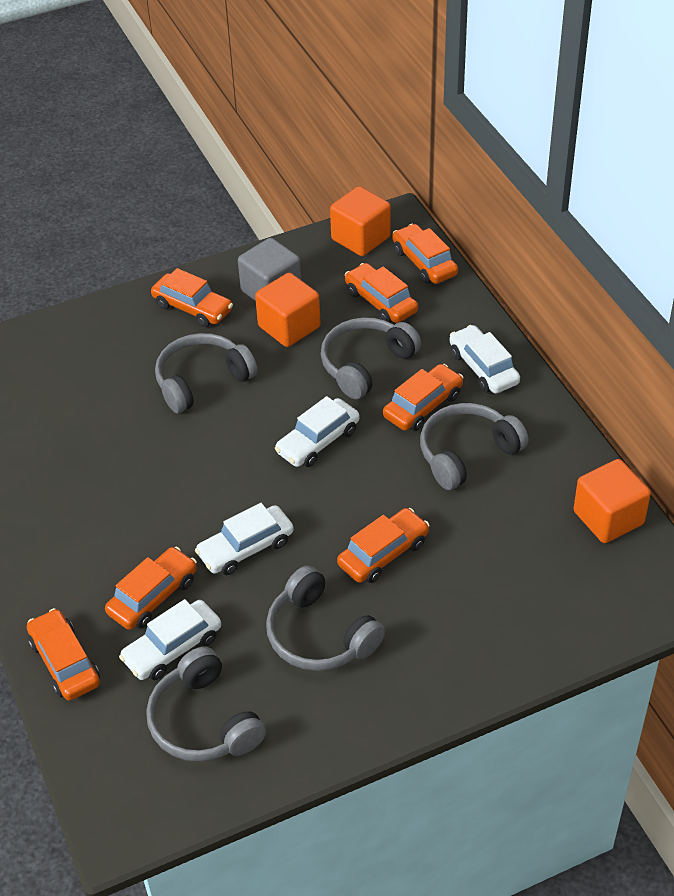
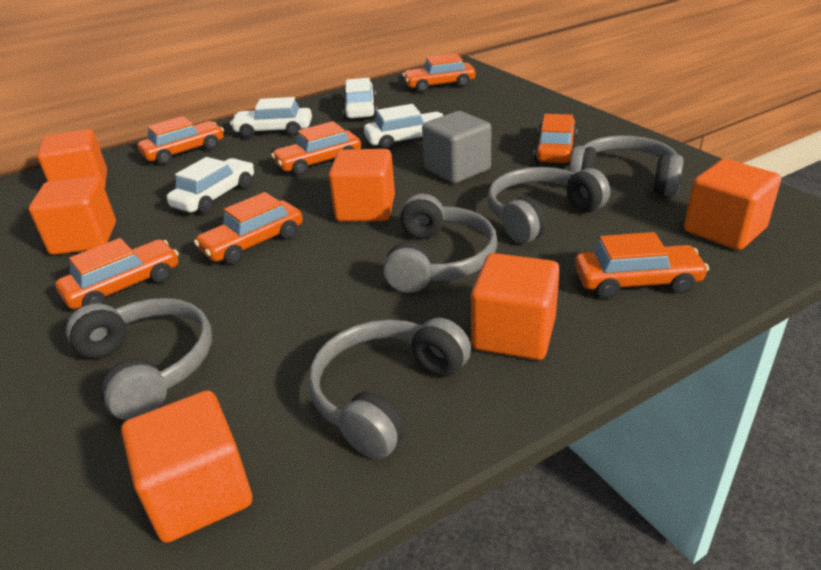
orange cube: 3 -> 6

